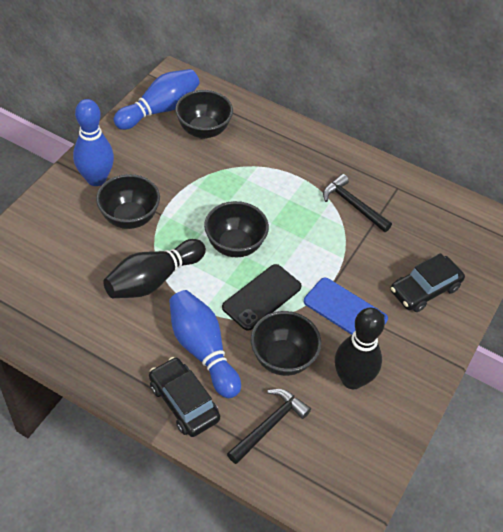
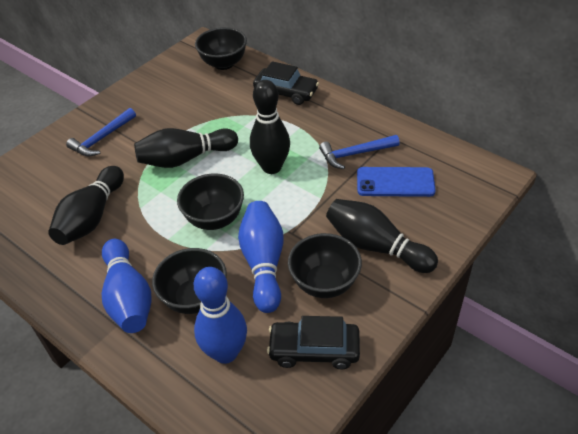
black bowling pin: 2 -> 4
black hammer: 2 -> 0
black phone: 1 -> 0
blue hammer: 0 -> 2

